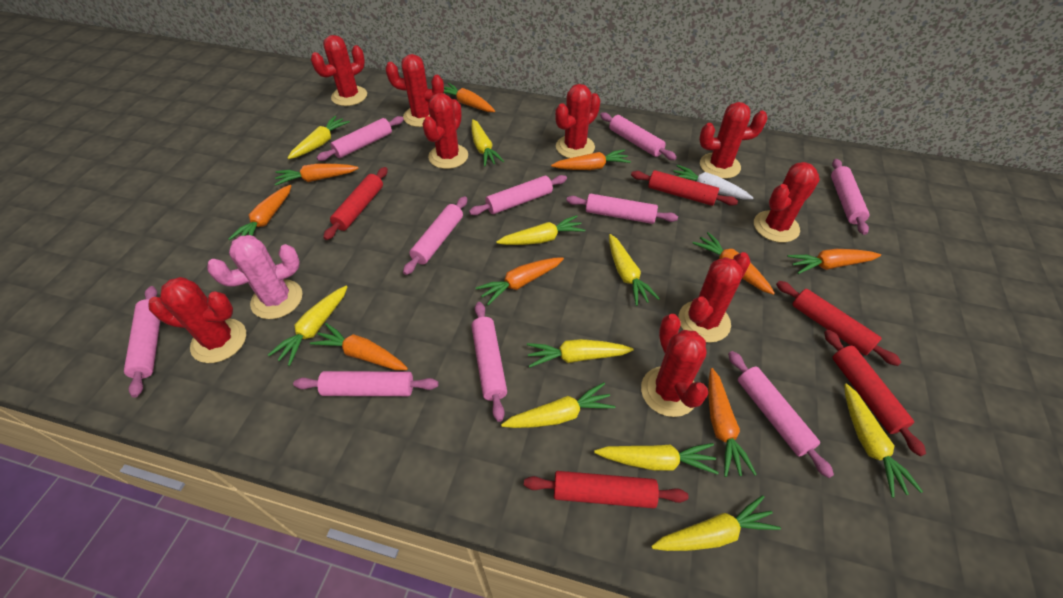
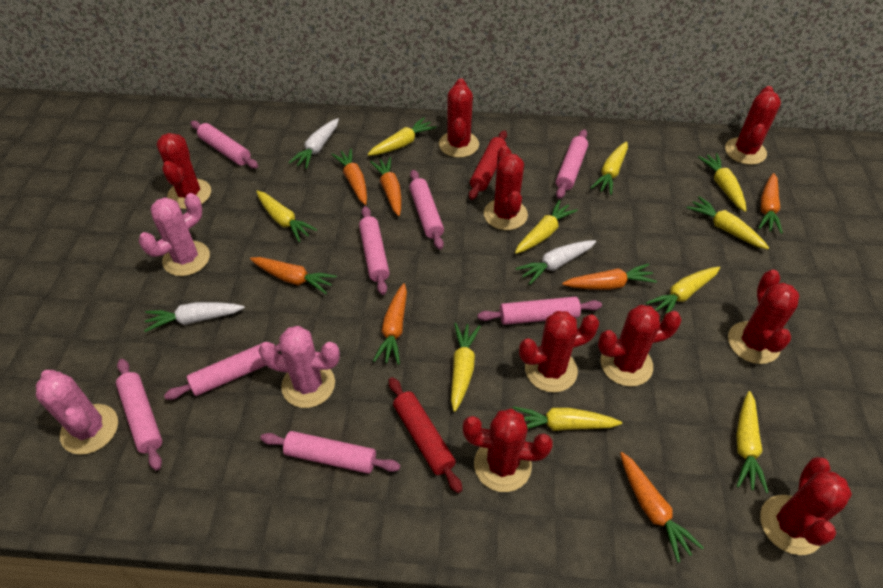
orange carrot: 9 -> 7
pink cactus: 1 -> 3
pink rolling pin: 10 -> 8
red rolling pin: 5 -> 2
white carrot: 1 -> 3

